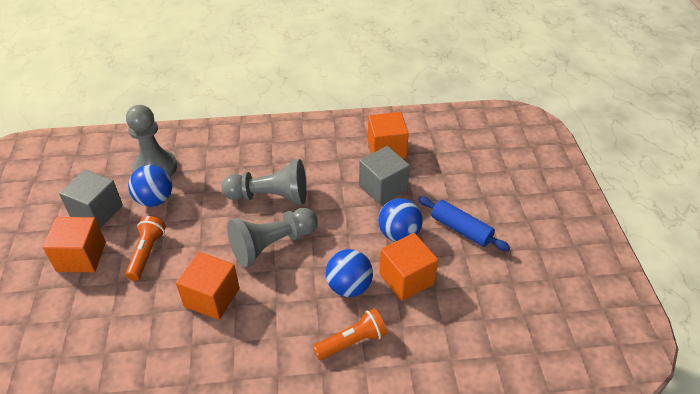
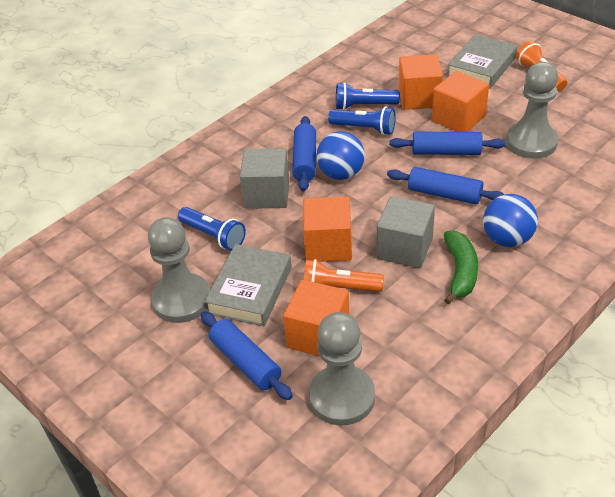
blue ball: 3 -> 2
blue flashlight: 0 -> 3
blue rolling pin: 1 -> 4
green banana: 0 -> 1
grey book: 0 -> 2

